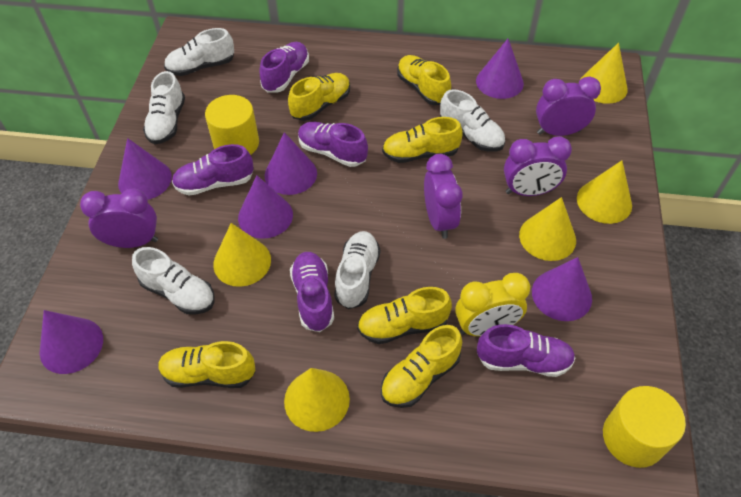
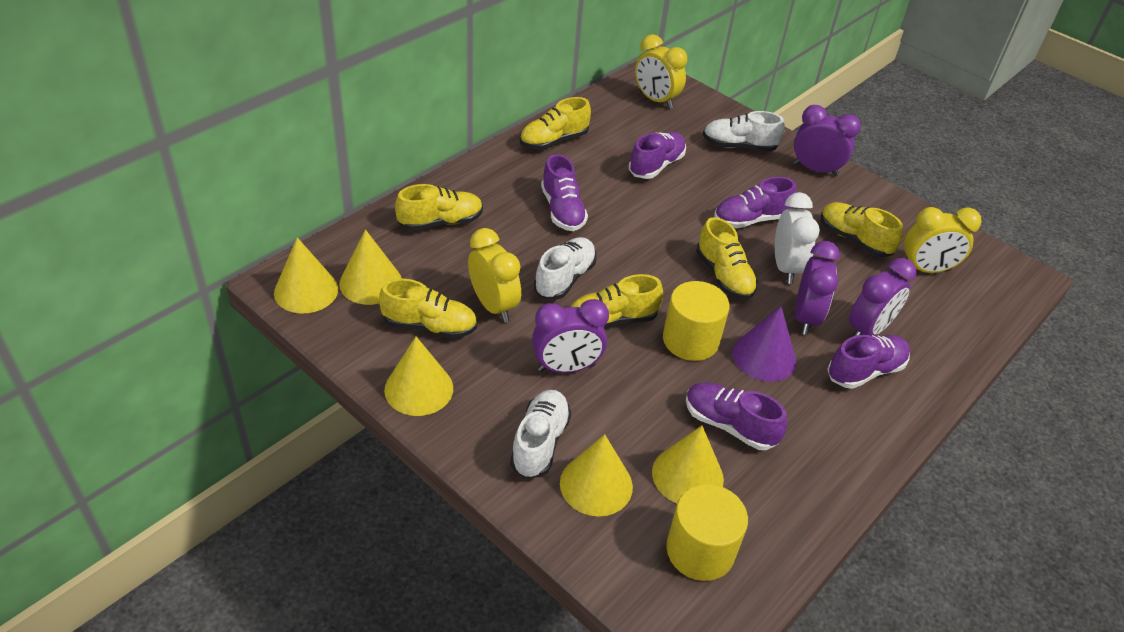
purple cone: 6 -> 1
white clock: 0 -> 1
white shoe: 5 -> 3
yellow clock: 1 -> 3

